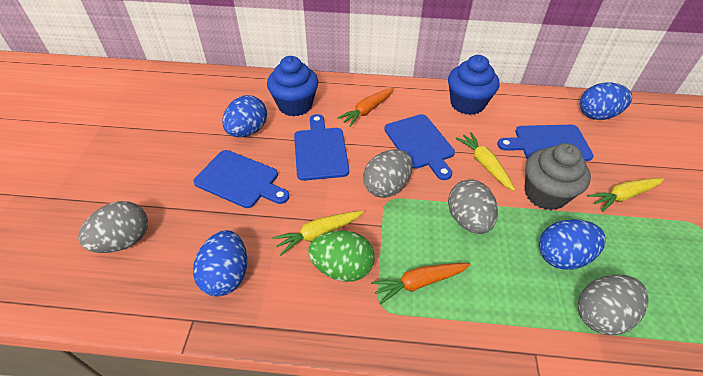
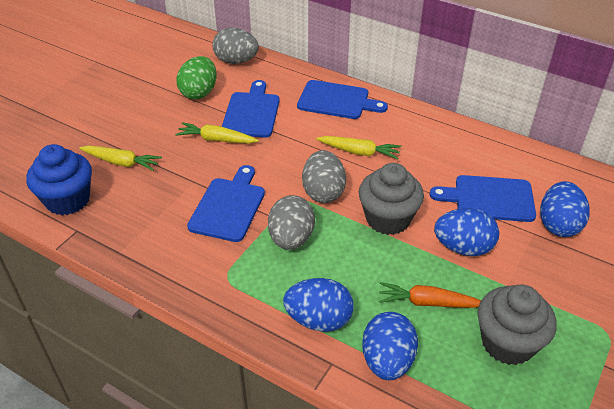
blue cupcake: 2 -> 1
grey cupcake: 1 -> 2
grey egg: 4 -> 3
orange carrot: 2 -> 1

